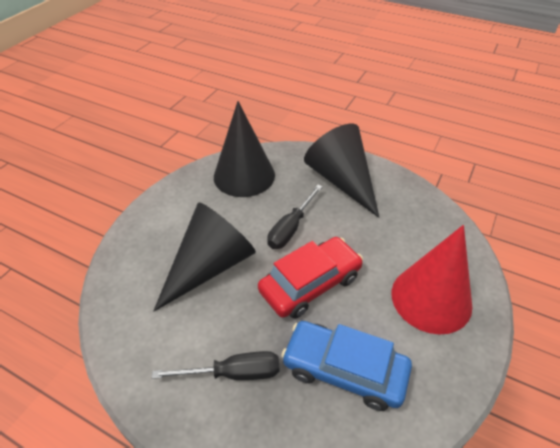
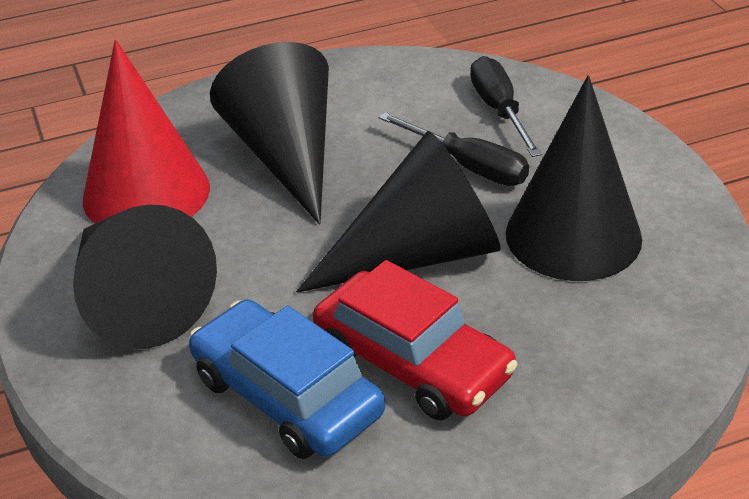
black cone: 3 -> 4

